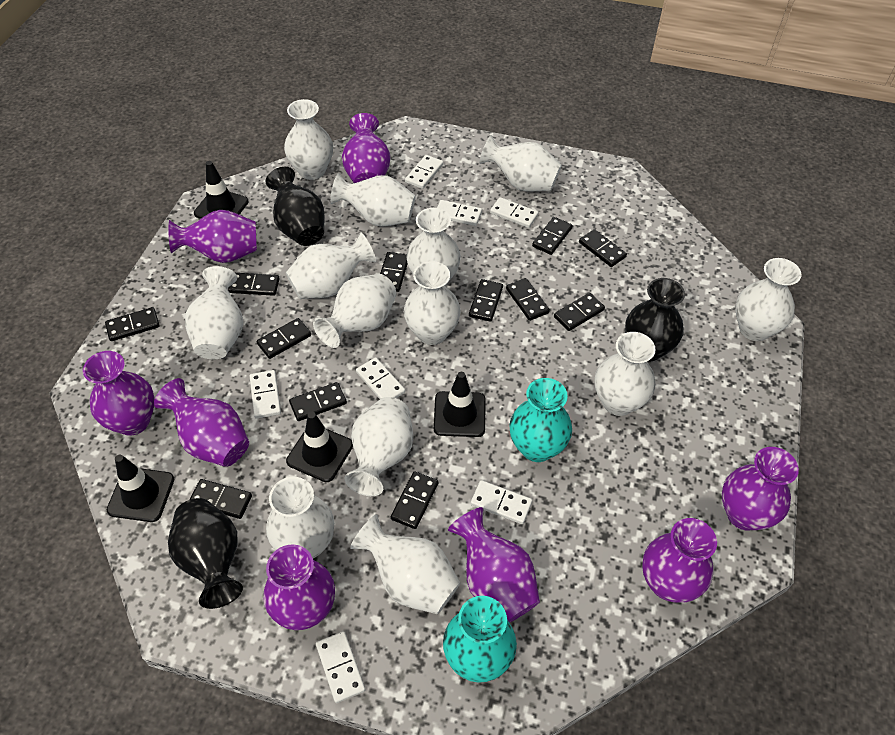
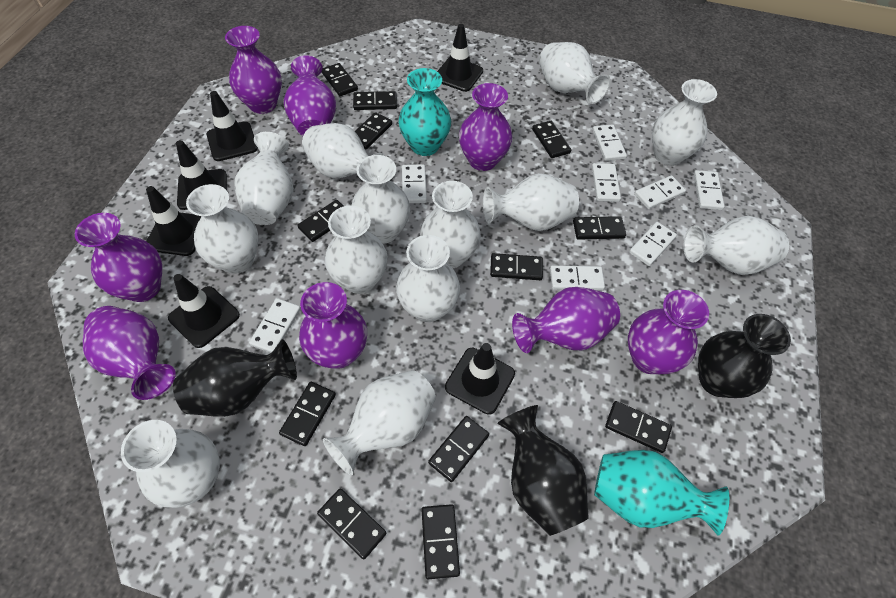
black traffic cone: 4 -> 6
white domino: 7 -> 8

